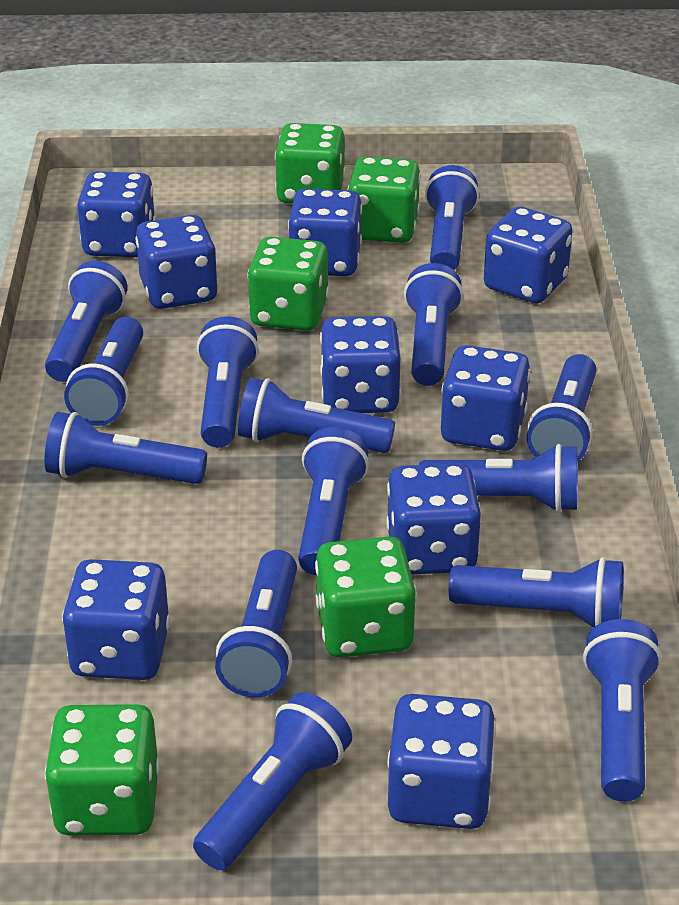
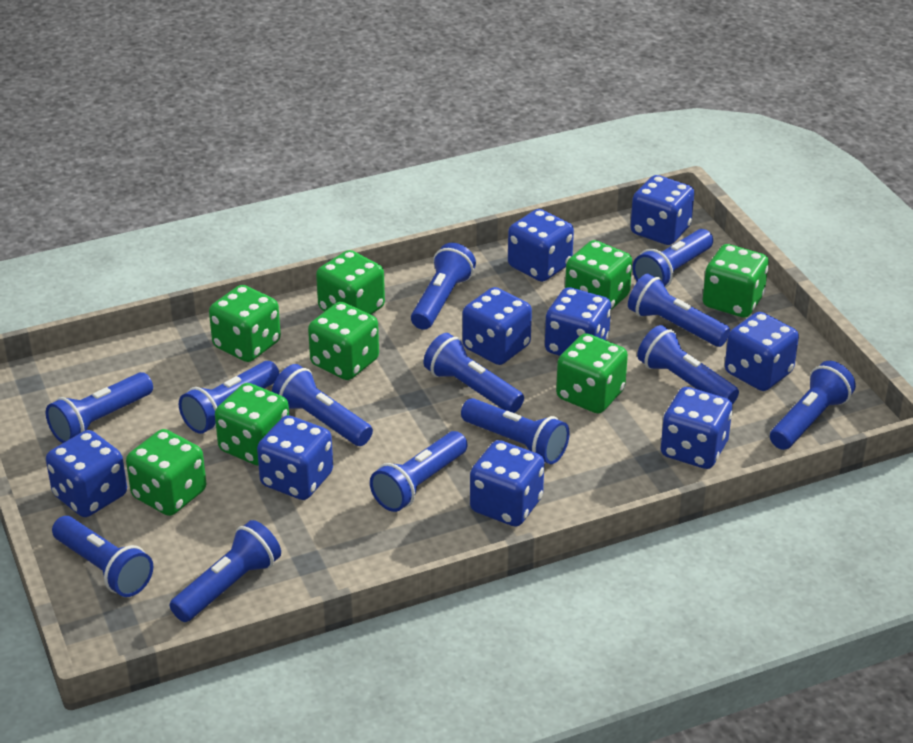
blue flashlight: 14 -> 13
green dice: 5 -> 8

